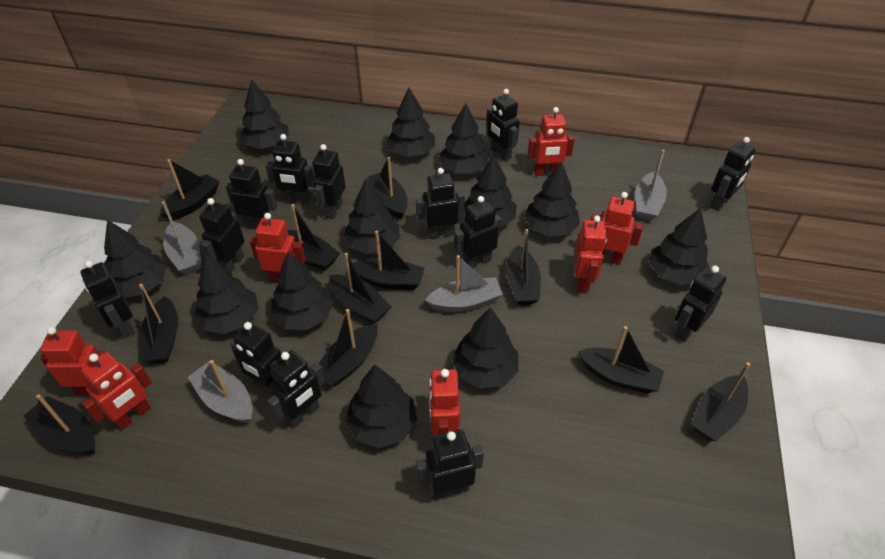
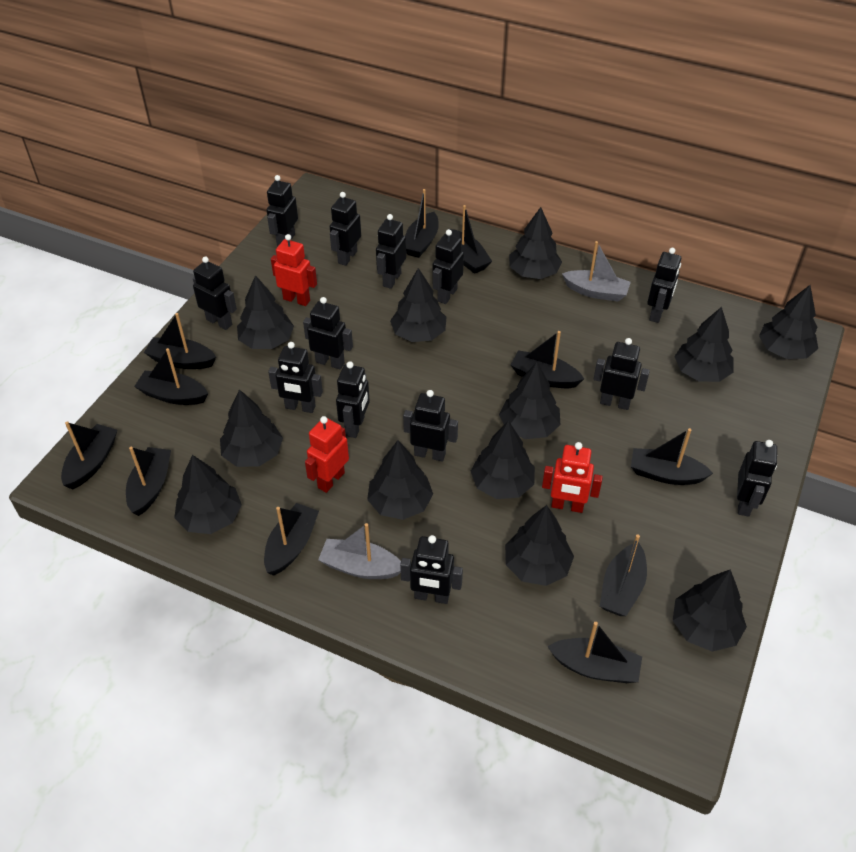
grey boat: 4 -> 2
red robot: 7 -> 3

